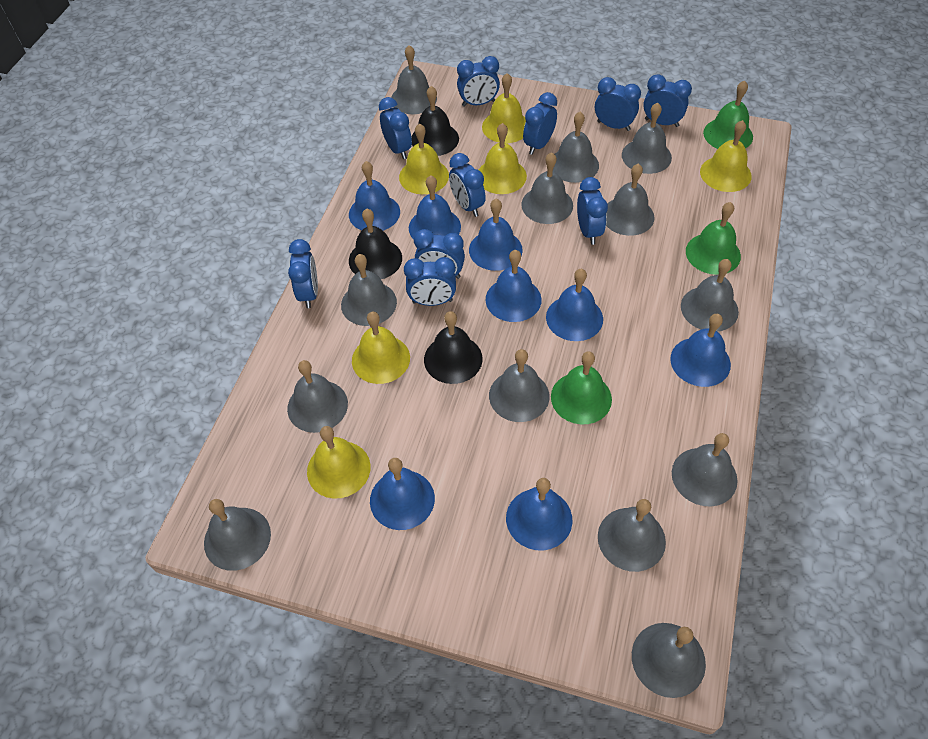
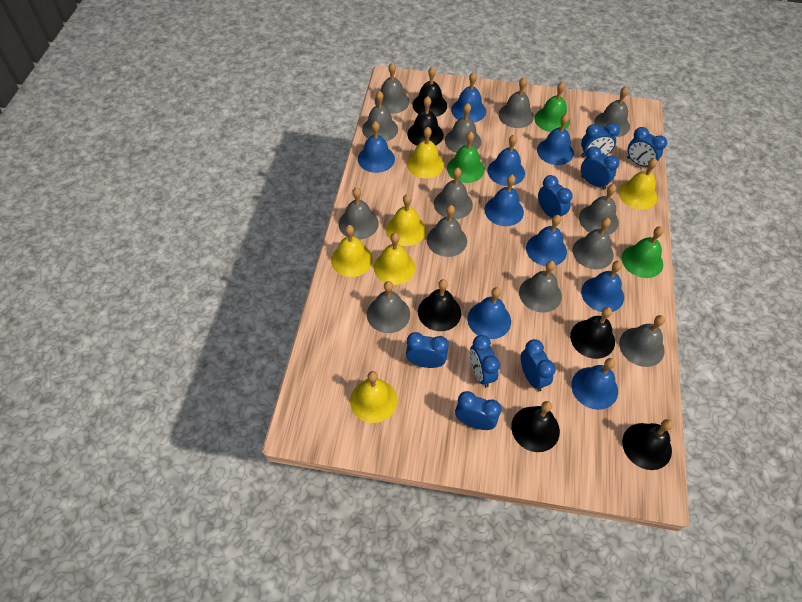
black bell: 3 -> 6
blue bell: 8 -> 9
blue clock: 10 -> 8

